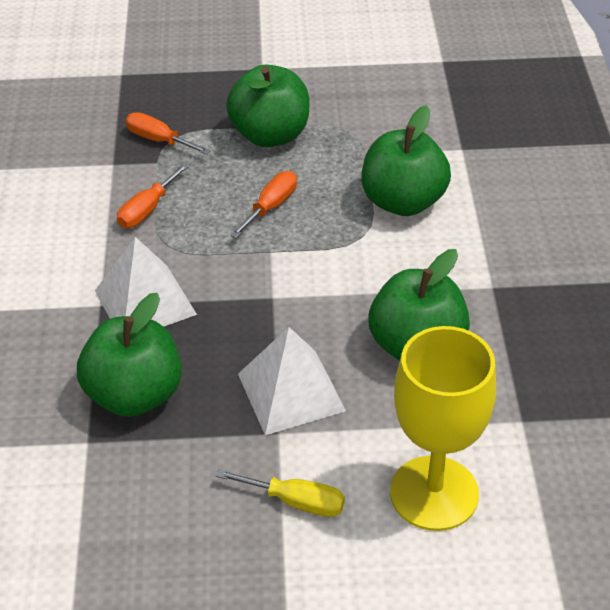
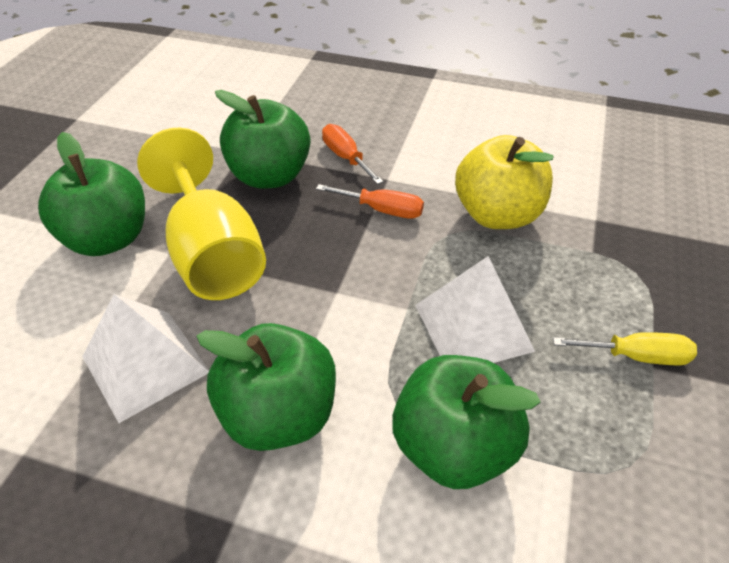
orange screwdriver: 3 -> 2
yellow apple: 0 -> 1

